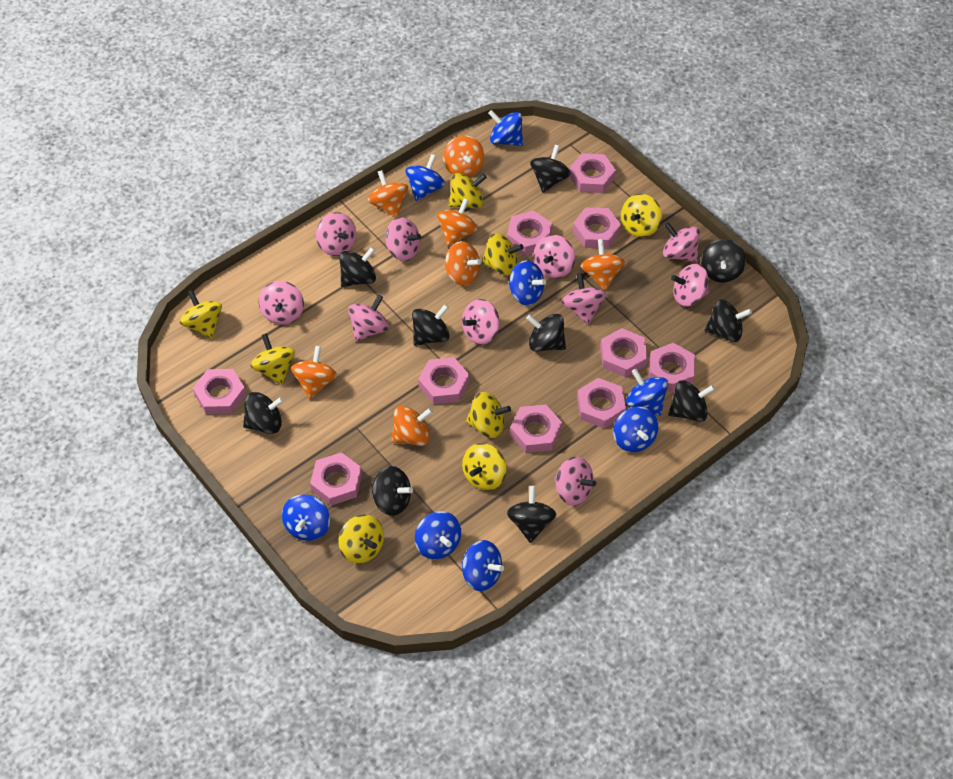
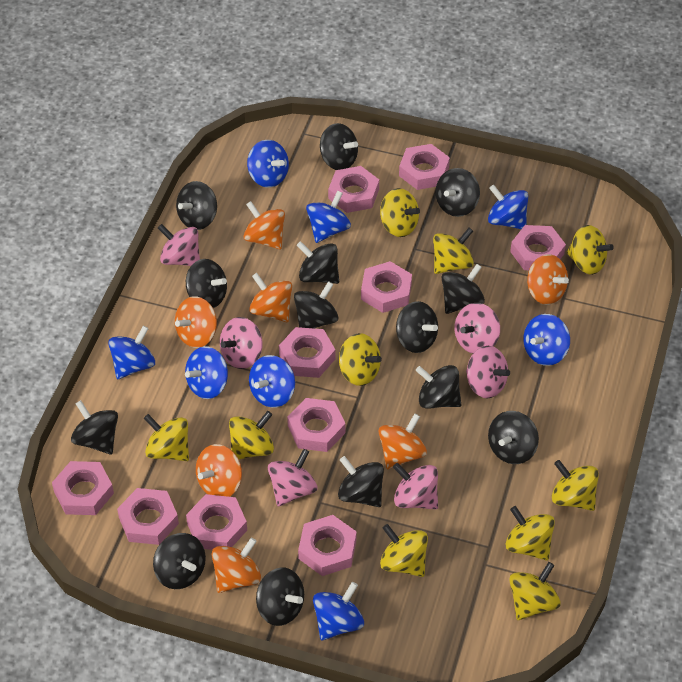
black spinning top: 10 -> 14
pink spinning top: 10 -> 6
yellow spinning top: 8 -> 10

